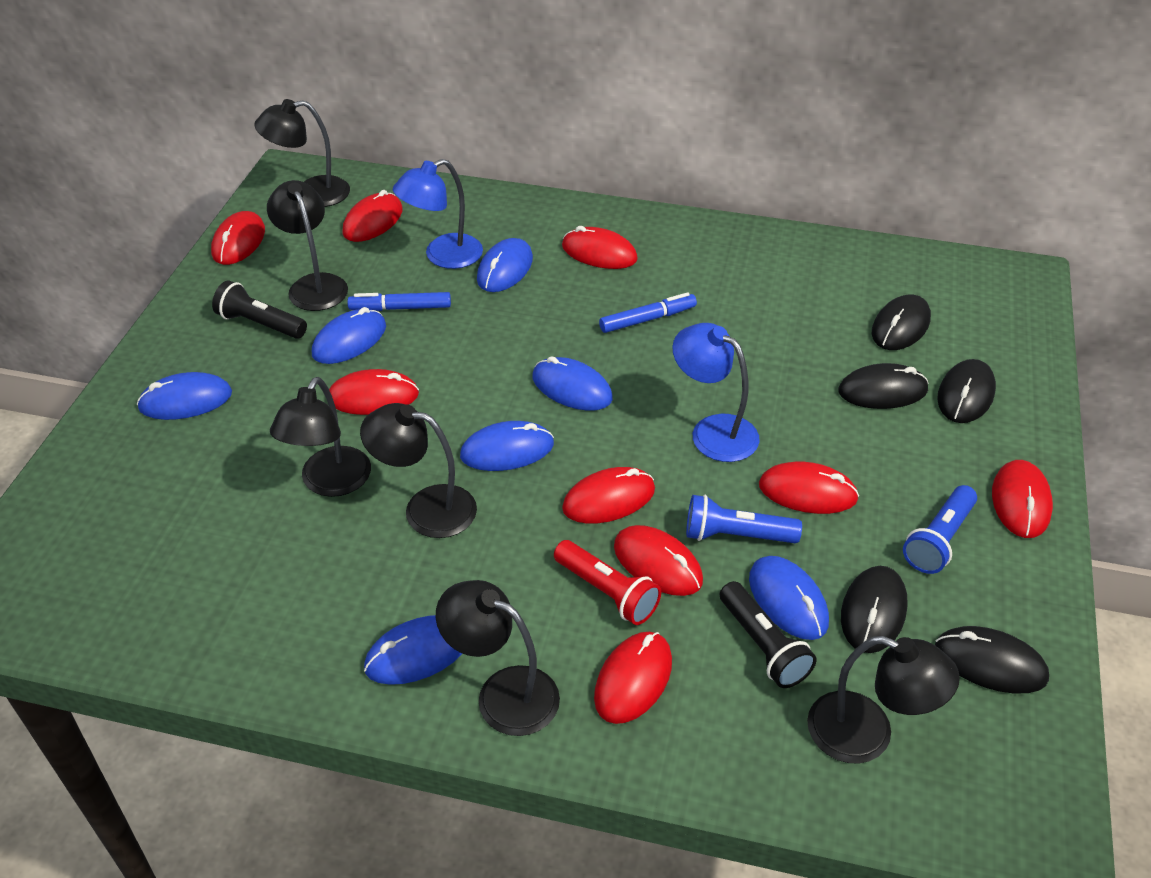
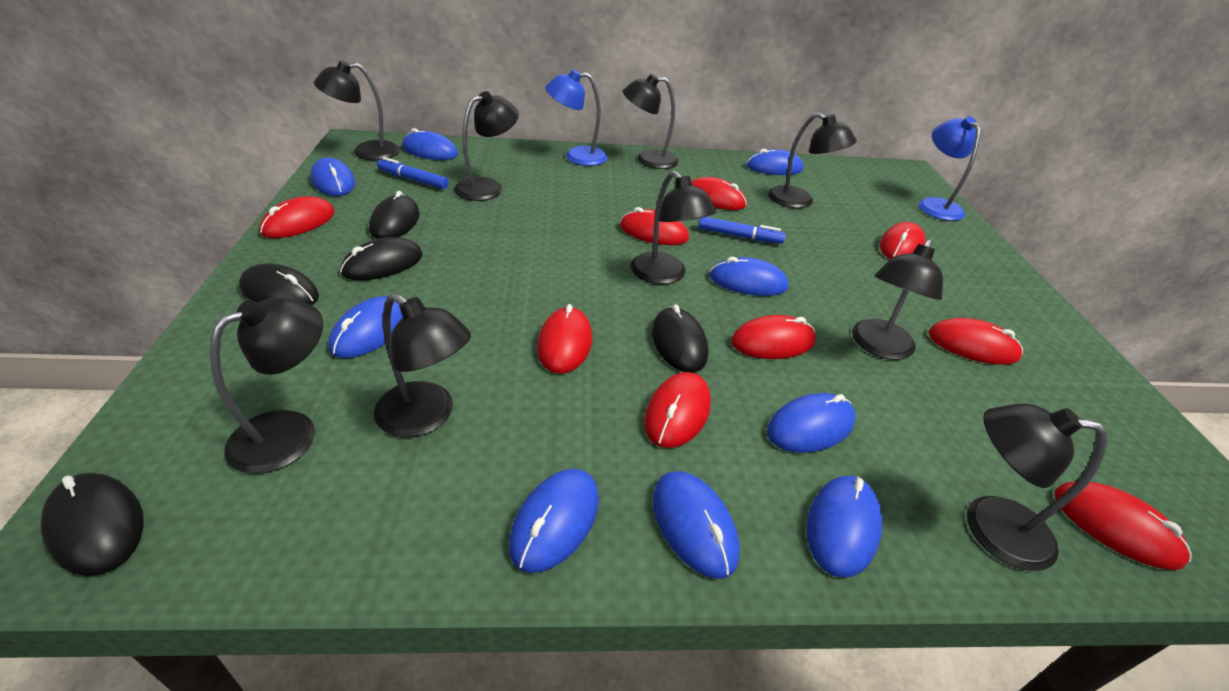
black flashlight: 2 -> 0
black lamp: 6 -> 9
blue flashlight: 2 -> 0
blue mouse: 7 -> 9
red flashlight: 1 -> 0

